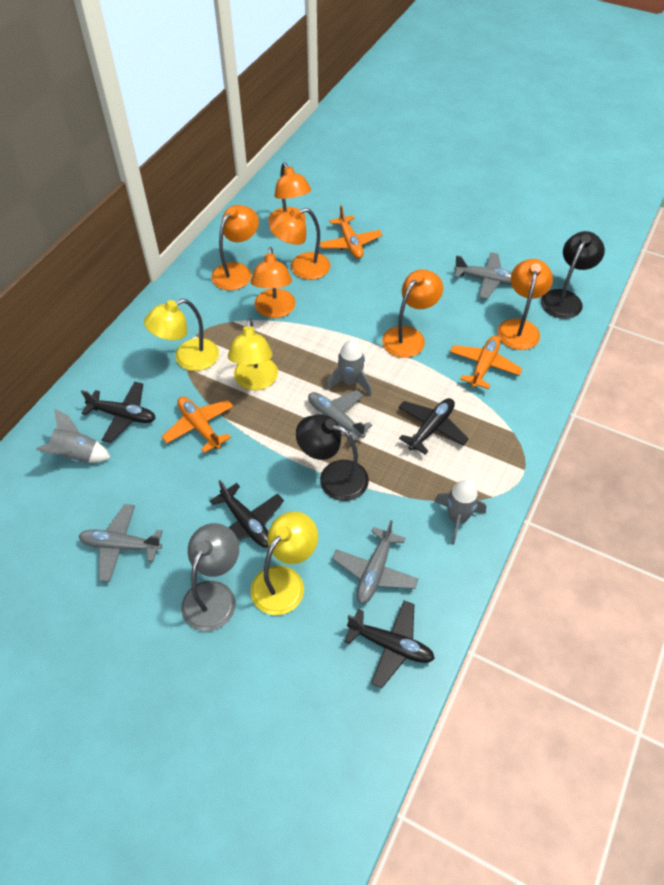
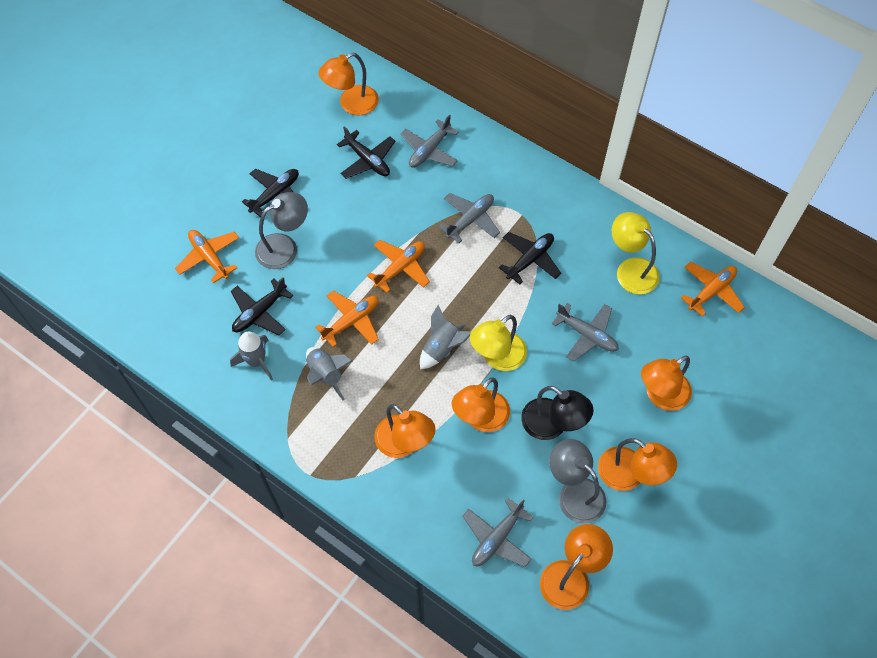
black lamp: 2 -> 1
grey lamp: 1 -> 2
orange plane: 3 -> 4
yellow lamp: 3 -> 2

